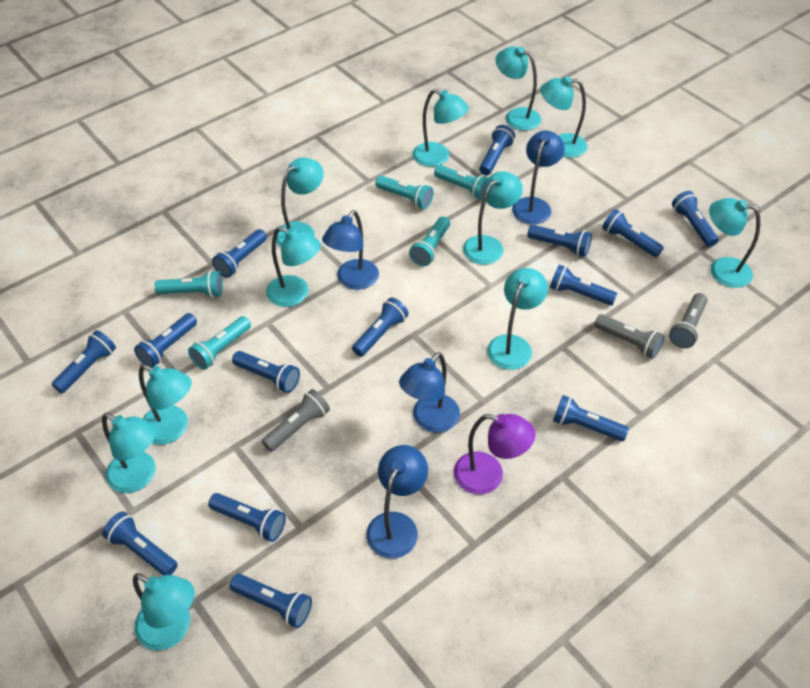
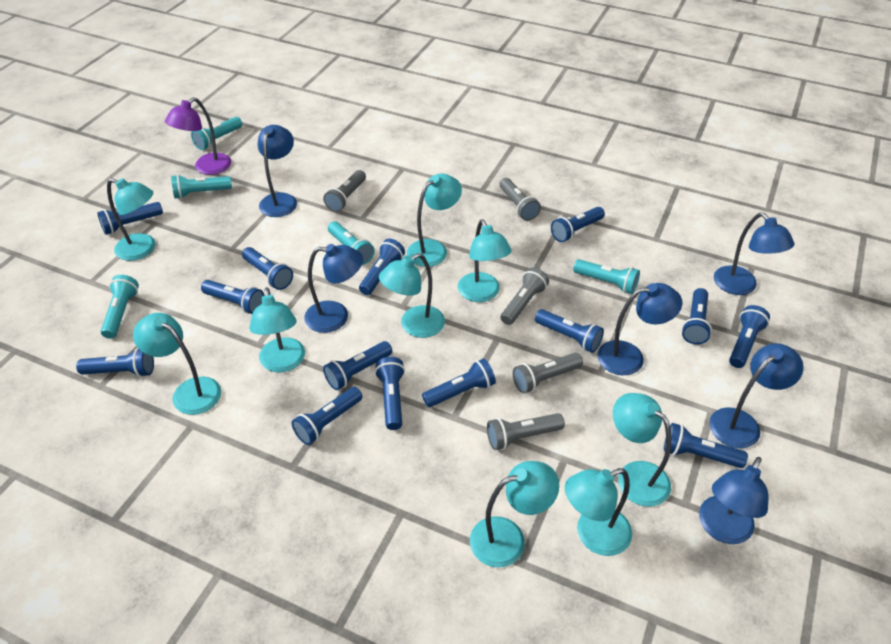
blue lamp: 4 -> 6
grey flashlight: 3 -> 5
turquoise lamp: 11 -> 9

